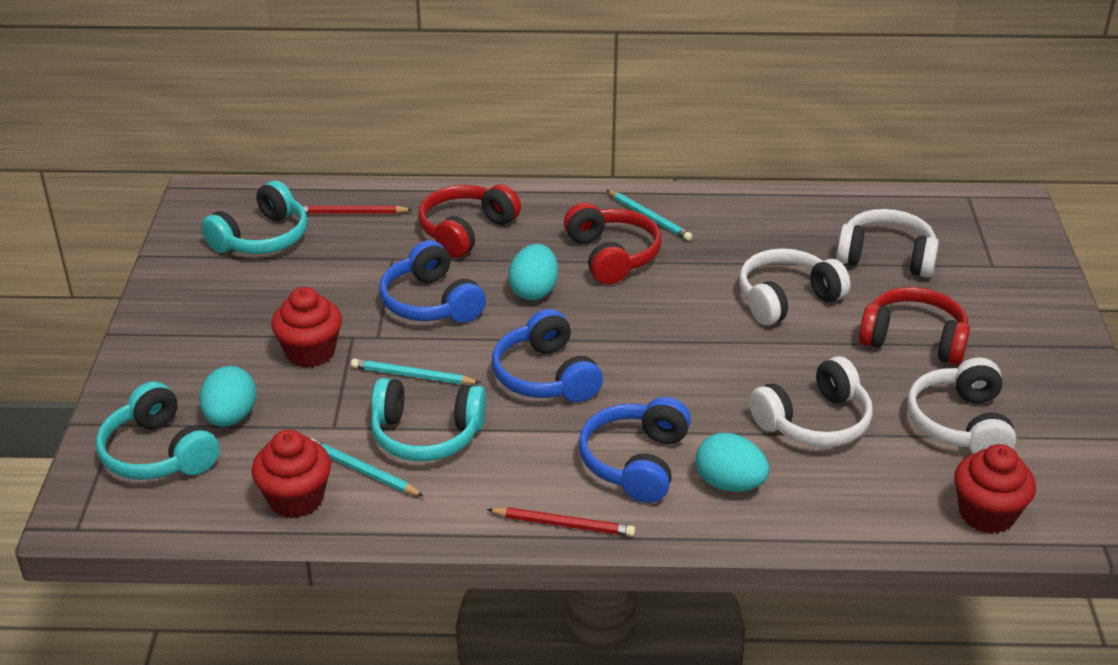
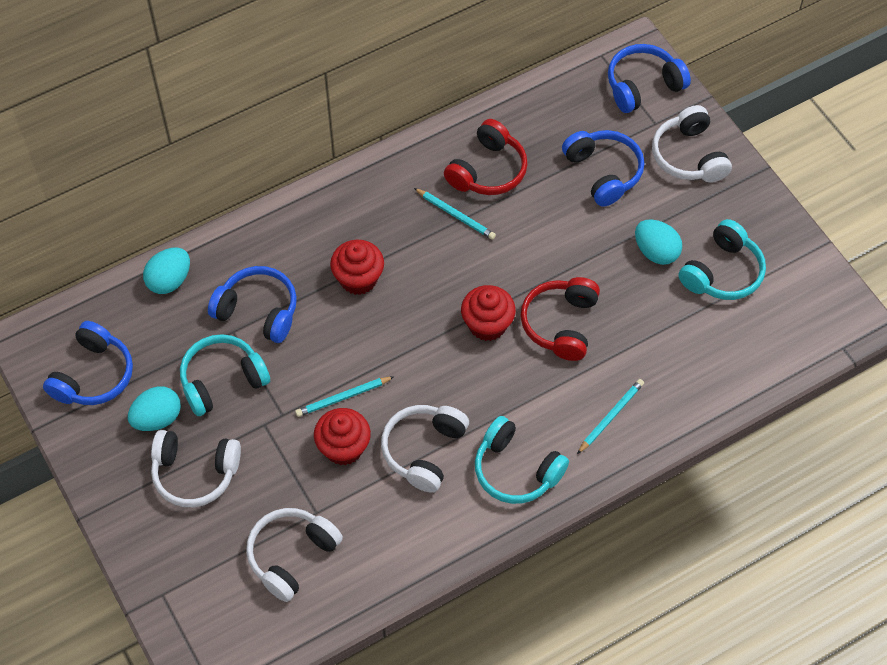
blue headphones: 3 -> 4
red headphones: 3 -> 2
red pencil: 2 -> 0

